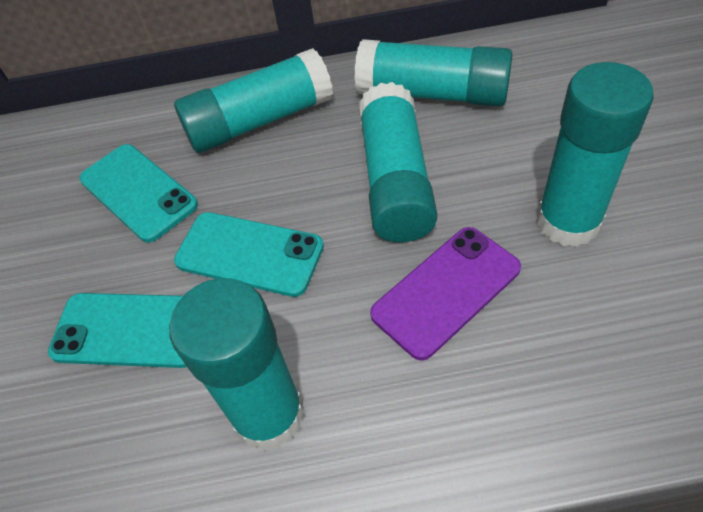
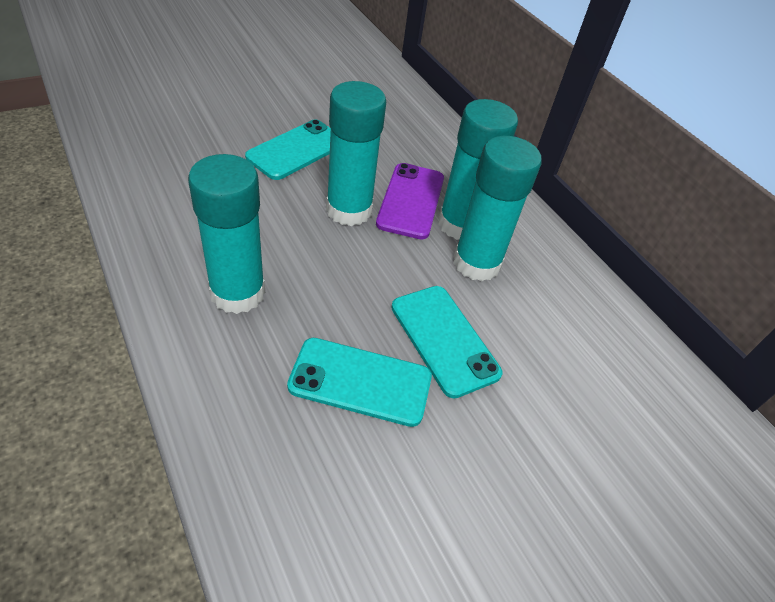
turquoise glue stick: 5 -> 4

